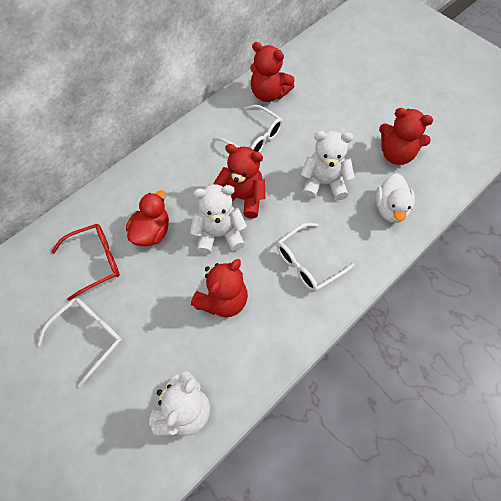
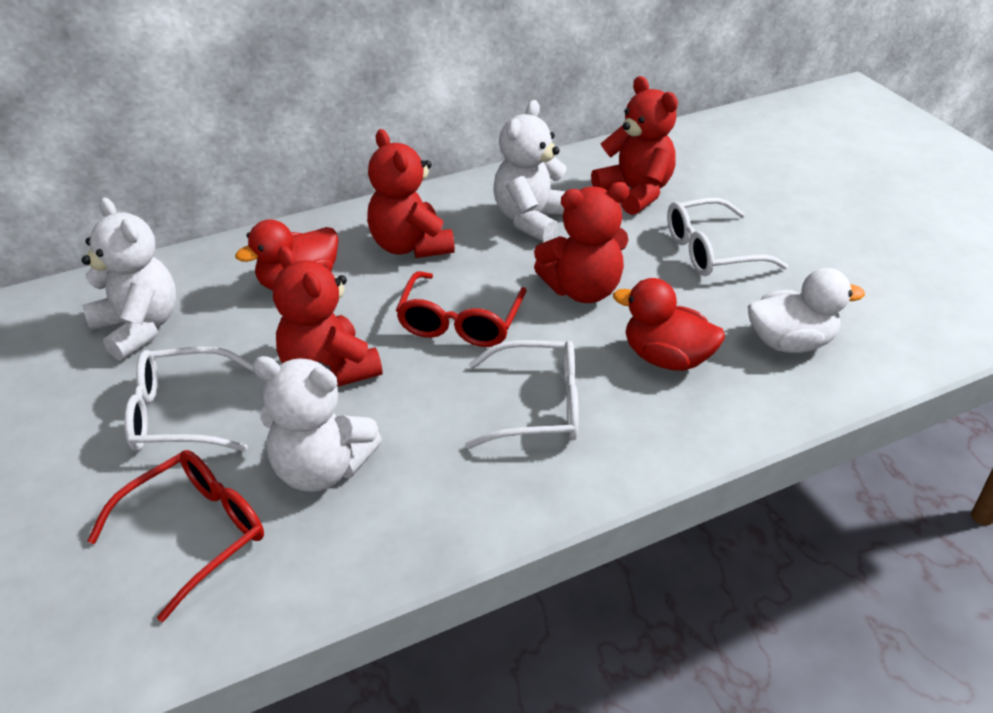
red duck: 1 -> 2
red glasses: 1 -> 2

